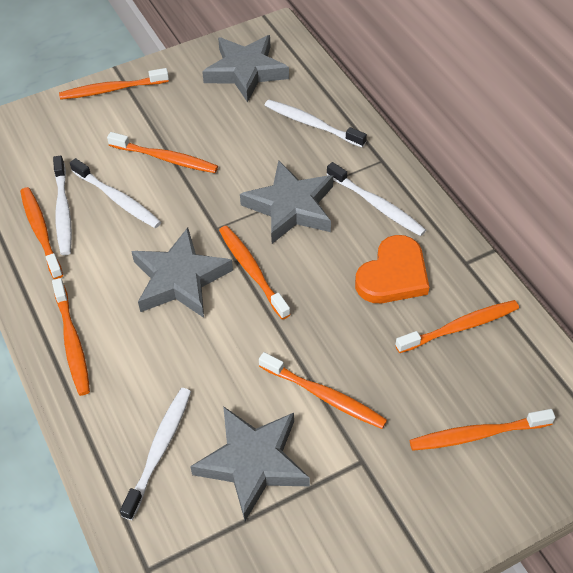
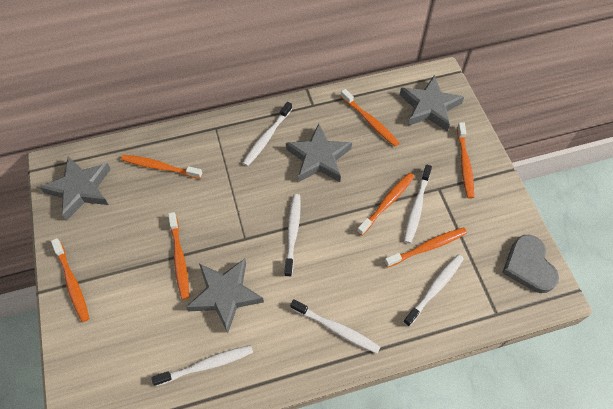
grey heart: 0 -> 1
orange heart: 1 -> 0
orange toothbrush: 8 -> 7
white toothbrush: 5 -> 6

